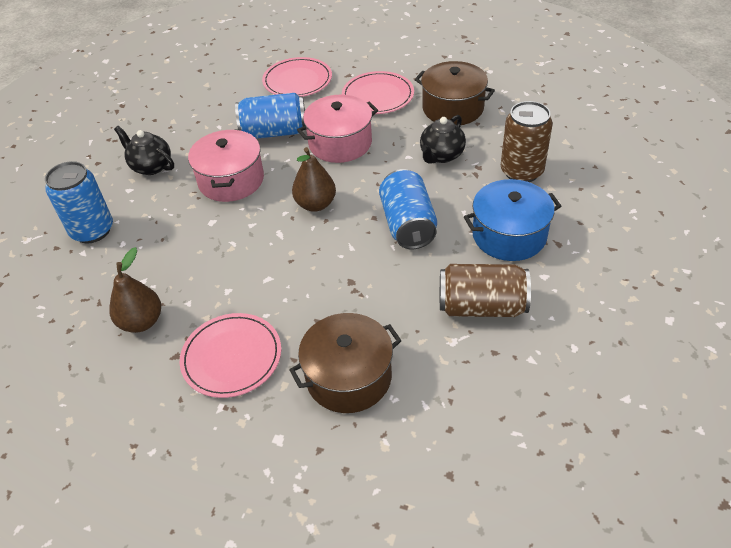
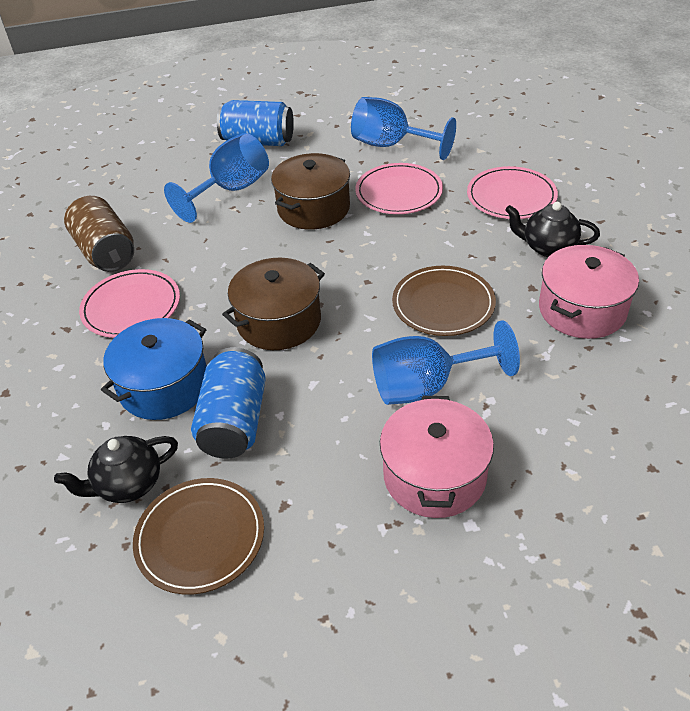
blue can: 3 -> 2
blue goblet: 0 -> 3
brown can: 2 -> 1
brown pear: 2 -> 0
brown plate: 0 -> 2

